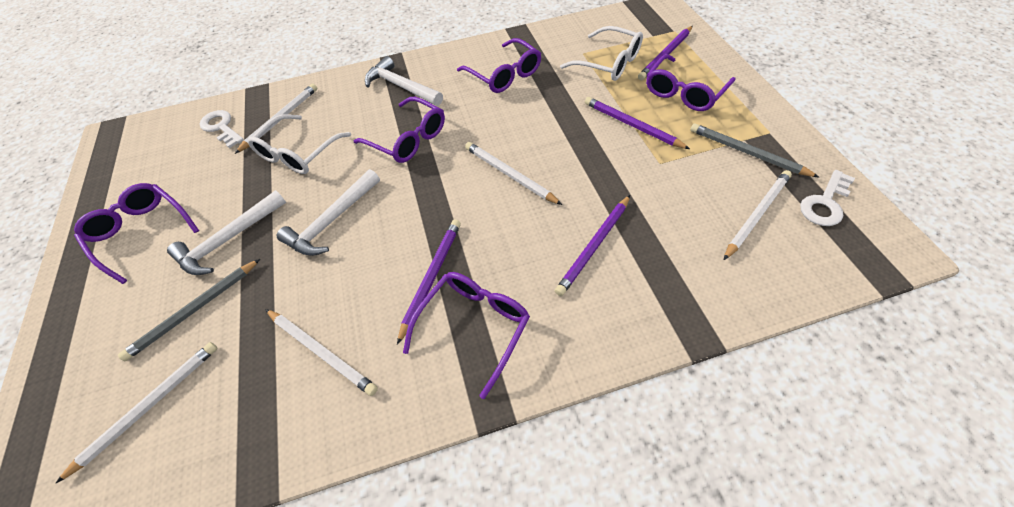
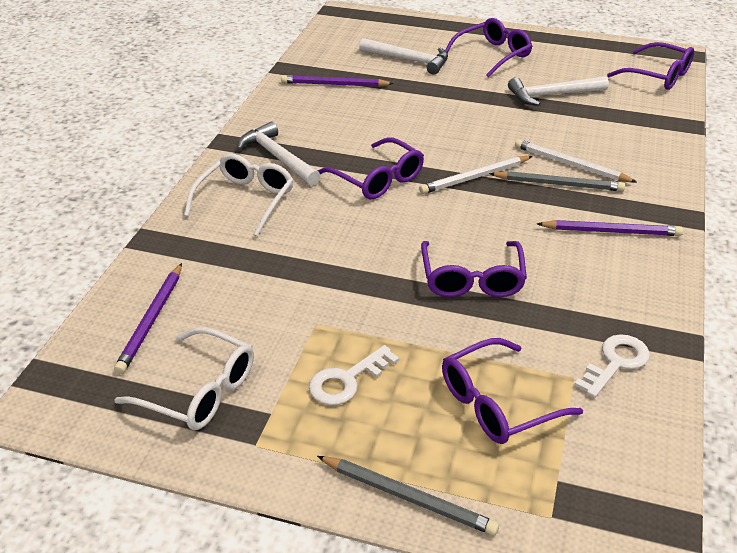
purple pencil: 4 -> 3
white pencil: 5 -> 2

